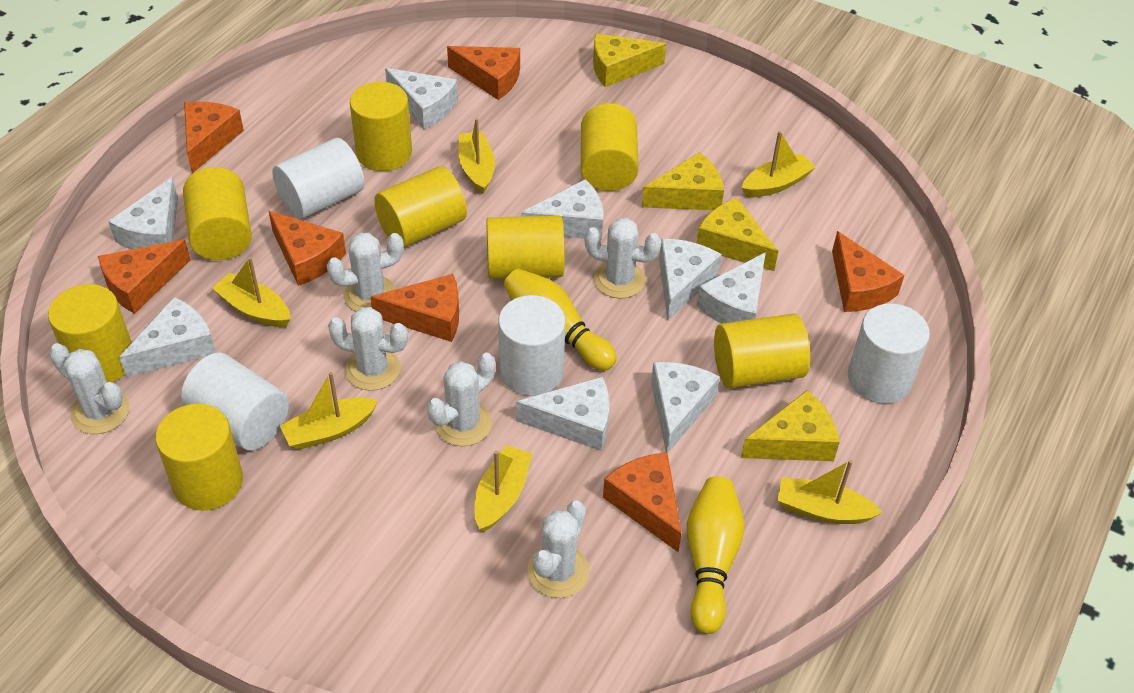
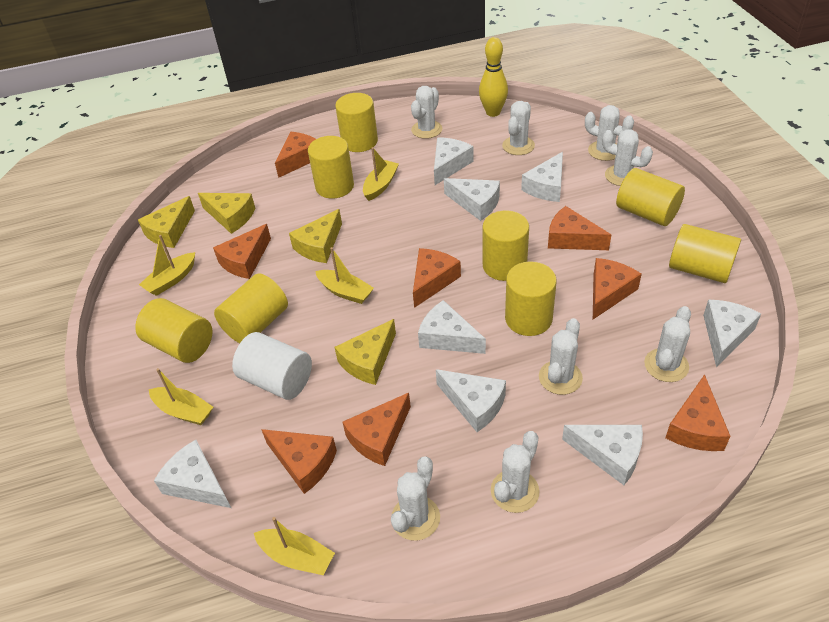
orange cheese: 7 -> 8
white cactus: 6 -> 8
white cylinder: 4 -> 1
yellow boat: 6 -> 5
yellow bowling pin: 2 -> 1

